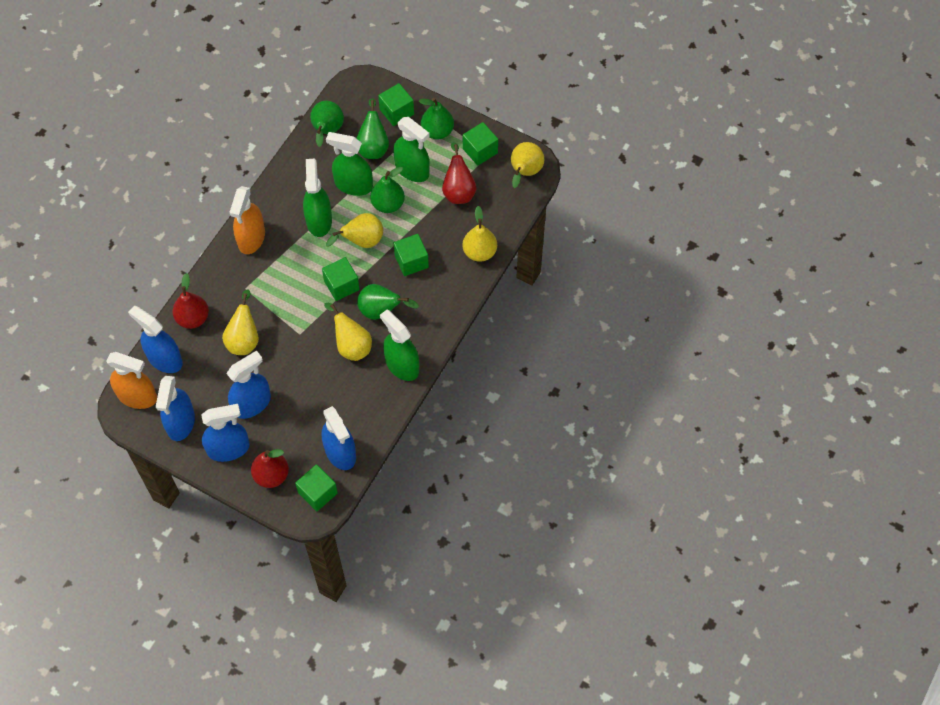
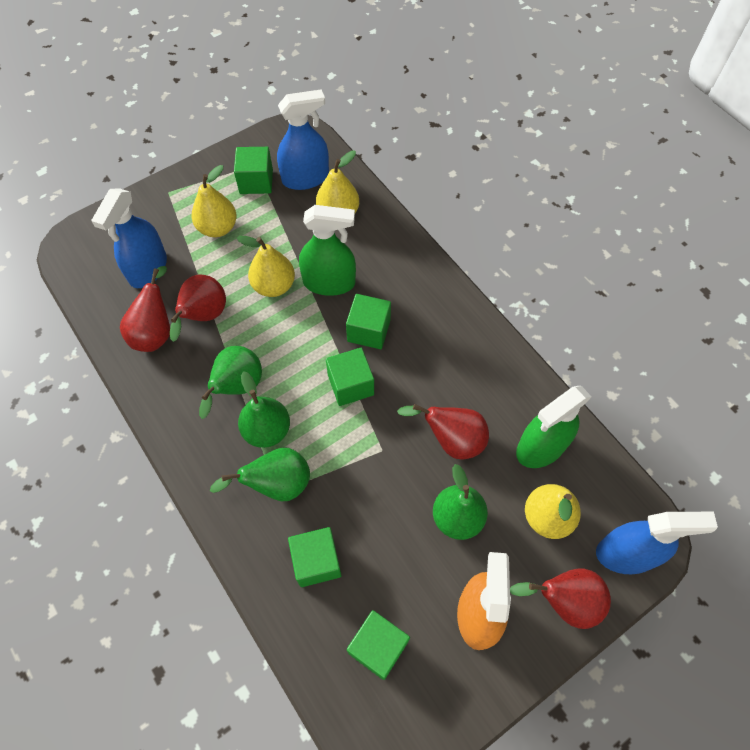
blue spray bottle: 5 -> 3
green pear: 5 -> 4
green spray bottle: 4 -> 2
orange spray bottle: 2 -> 1
red pear: 3 -> 4
yellow pear: 5 -> 4

